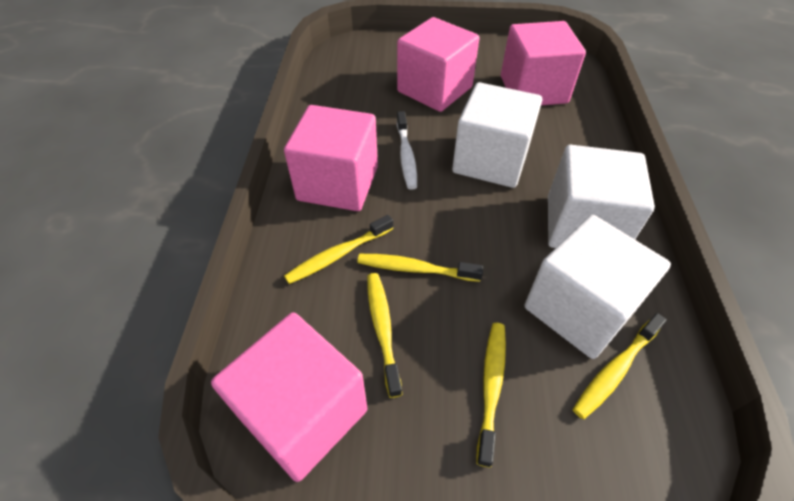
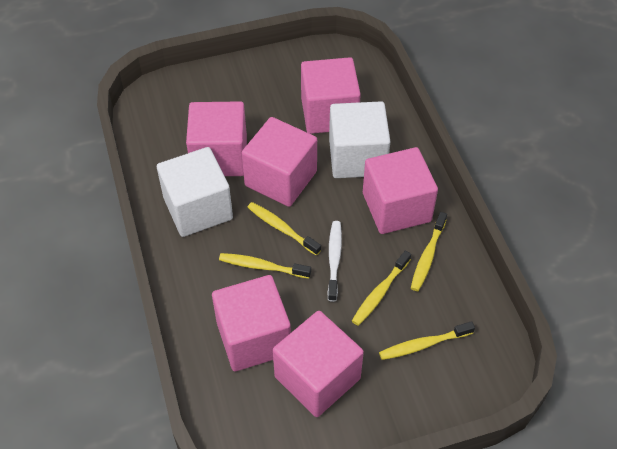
pink cube: 4 -> 6
white cube: 3 -> 2

